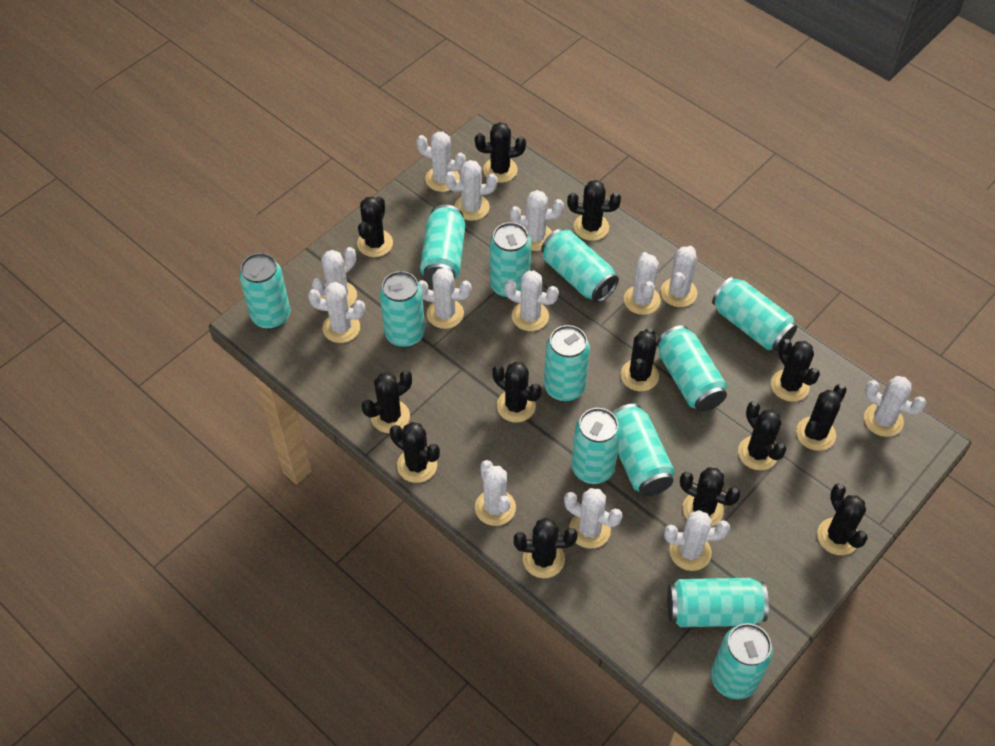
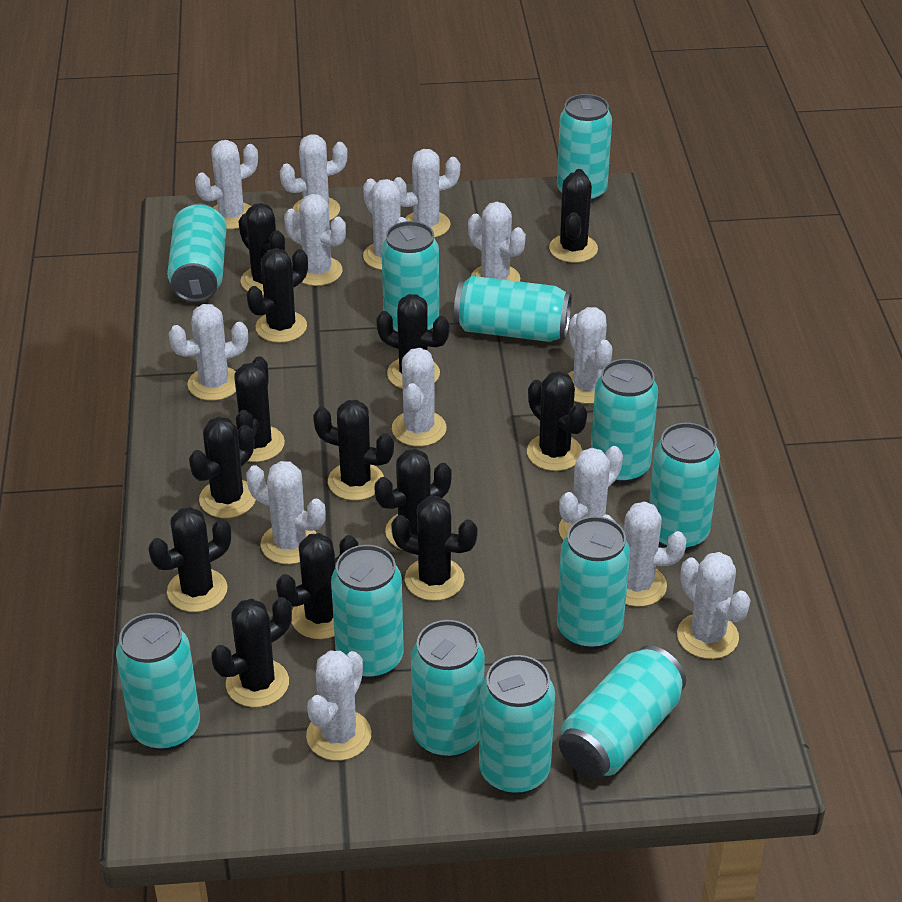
white cactus: 13 -> 14

